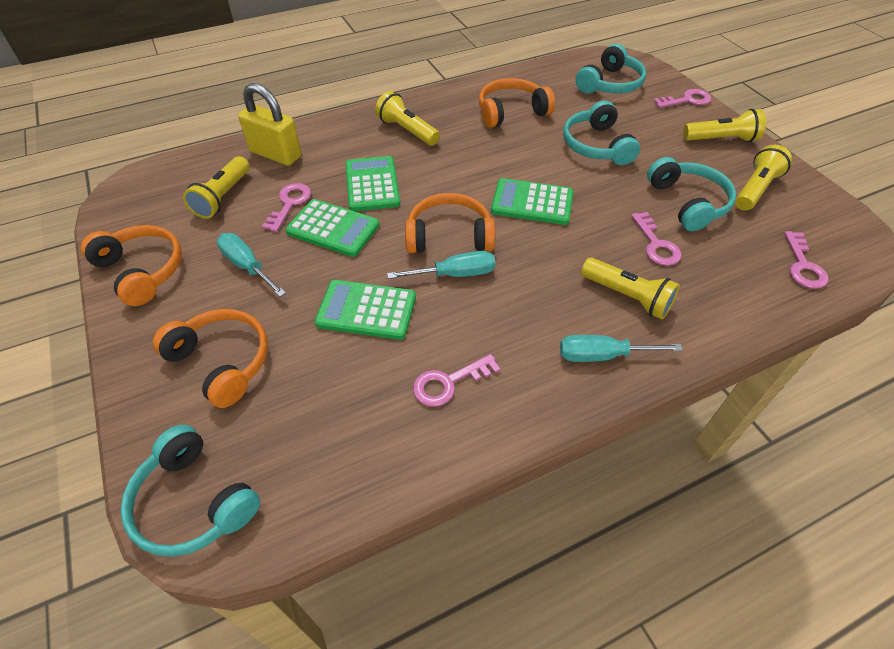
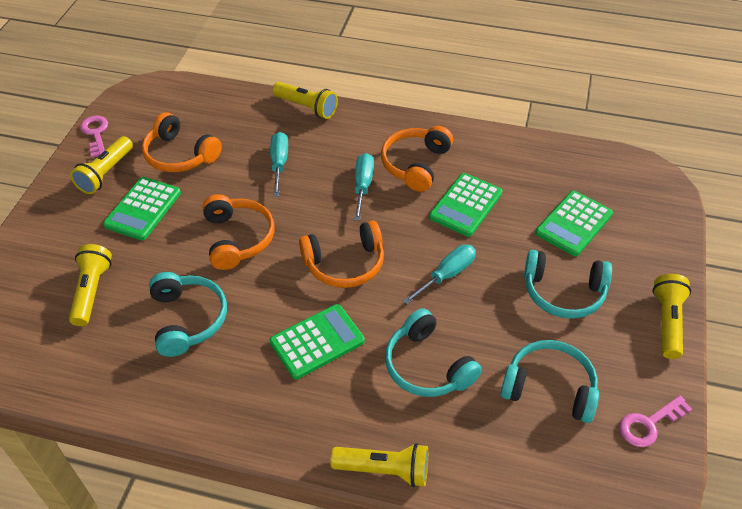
pink key: 5 -> 2
yellow padlock: 1 -> 0

